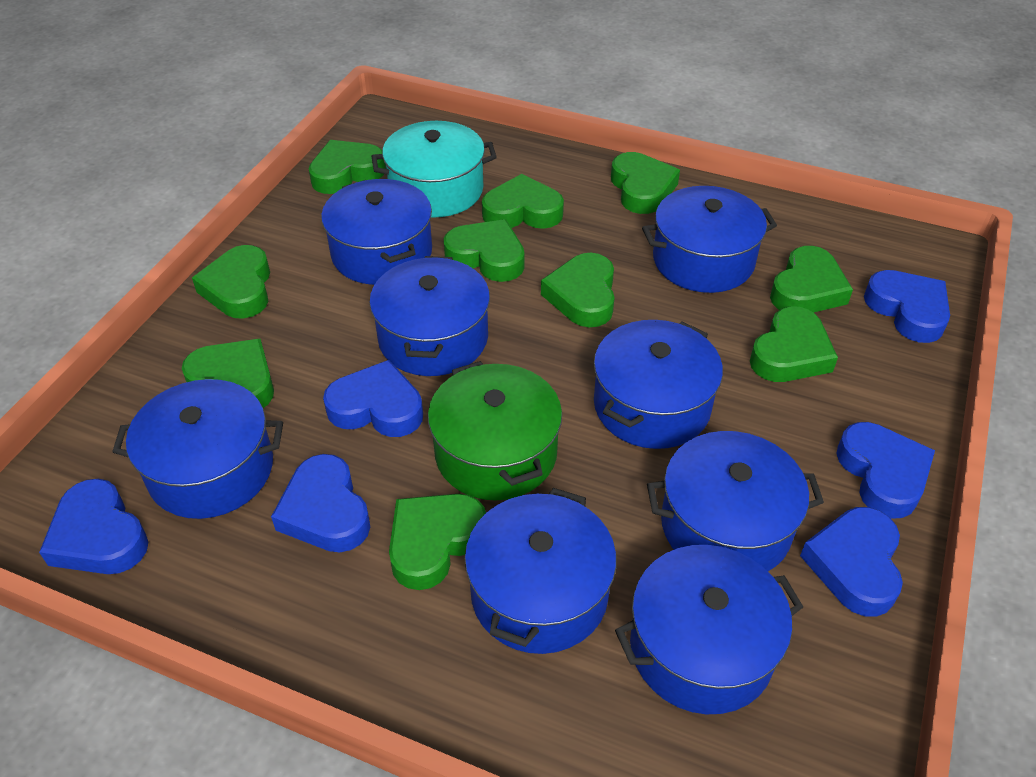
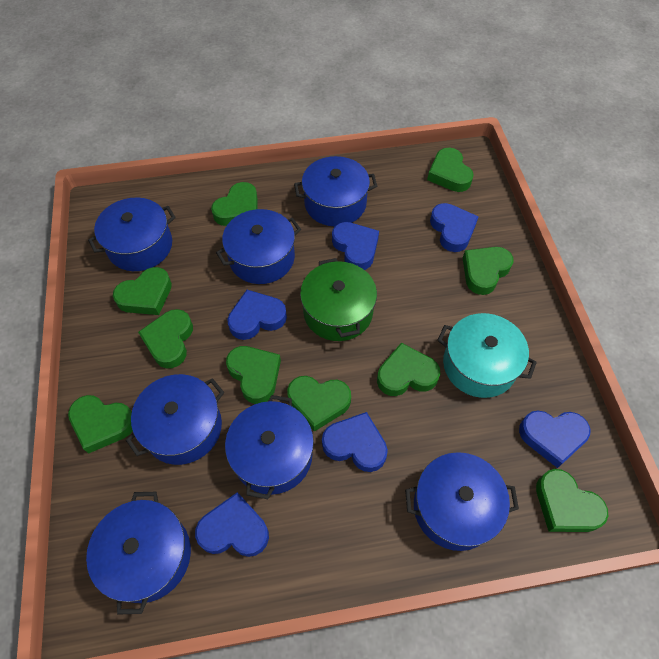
blue pot: 8 -> 7

